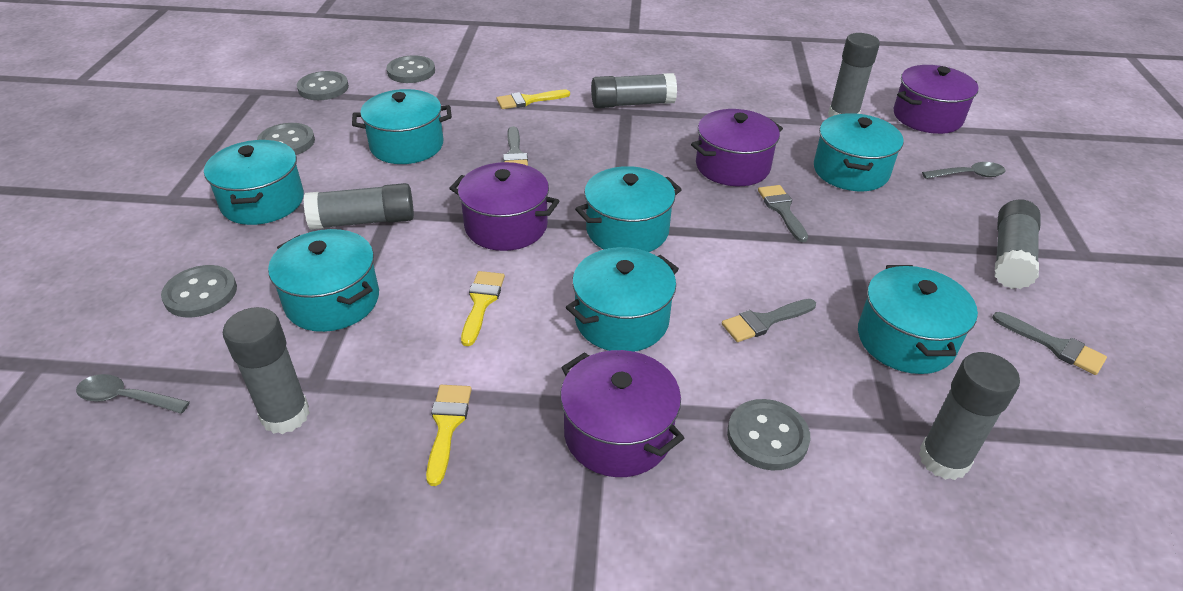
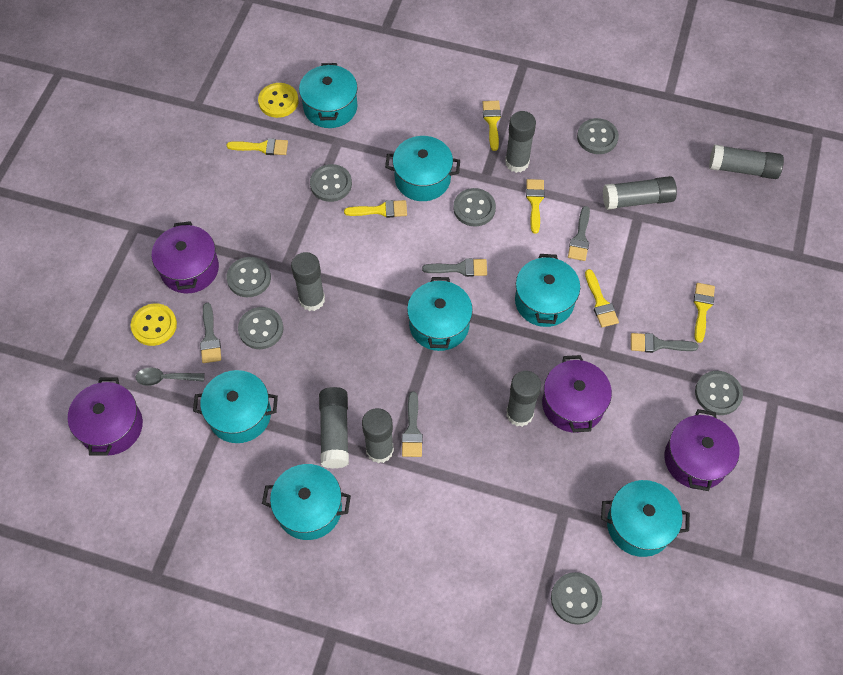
grey brush: 4 -> 5
grey button: 5 -> 7
grey glue stick: 6 -> 7
grey spoon: 2 -> 1
yellow brush: 3 -> 6
yellow button: 0 -> 2

